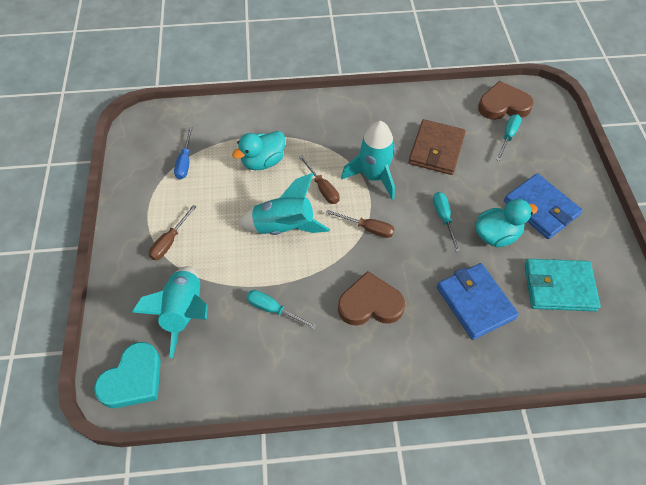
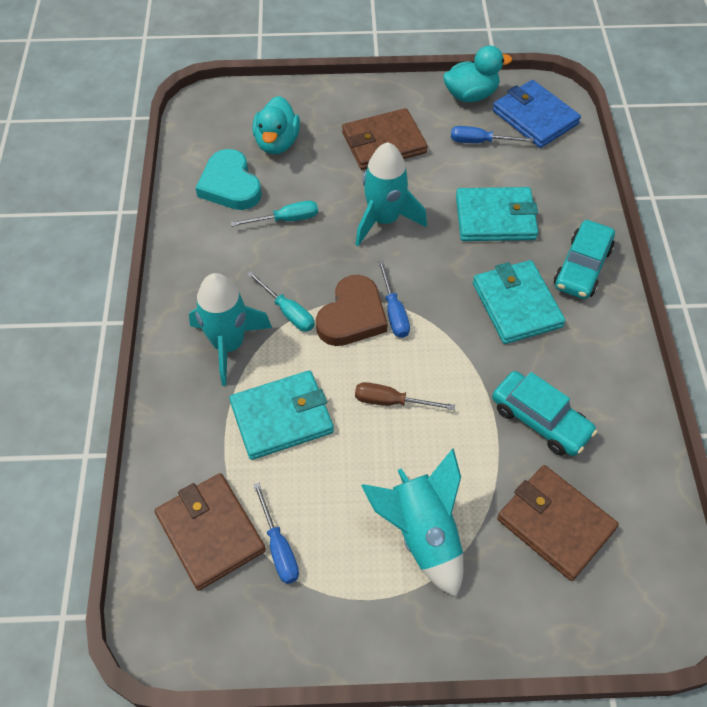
blue screwdriver: 1 -> 3
blue wallet: 2 -> 1
brown heart: 2 -> 1
brown screwdriver: 3 -> 1
brown wallet: 1 -> 3
turquoise car: 0 -> 2
turquoise screwdriver: 3 -> 2
turquoise wallet: 1 -> 3

